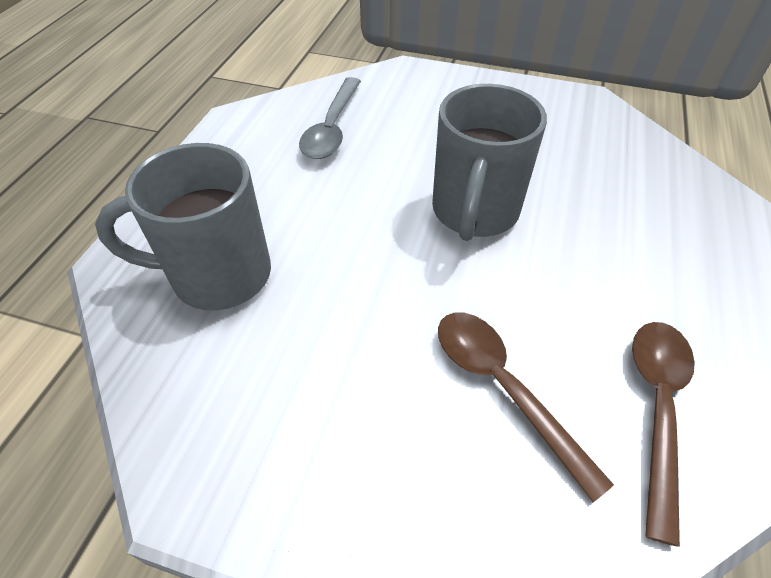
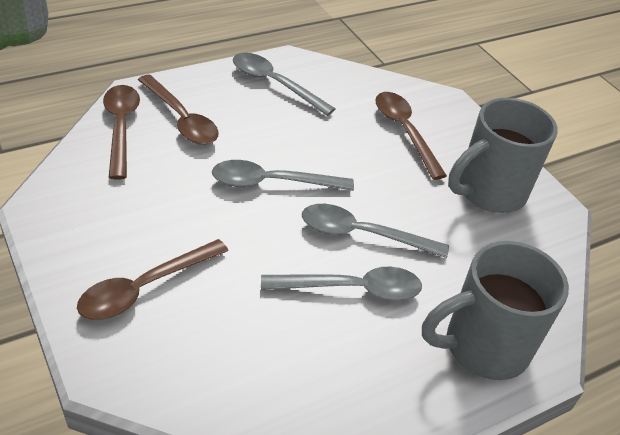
brown spoon: 2 -> 4
grey spoon: 1 -> 4

